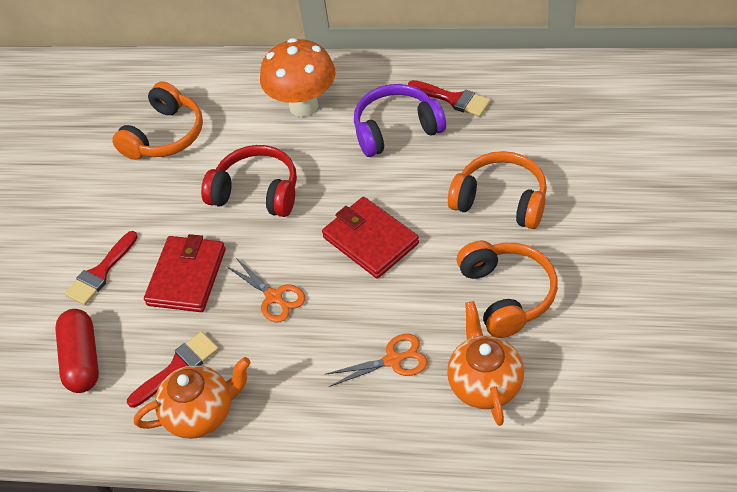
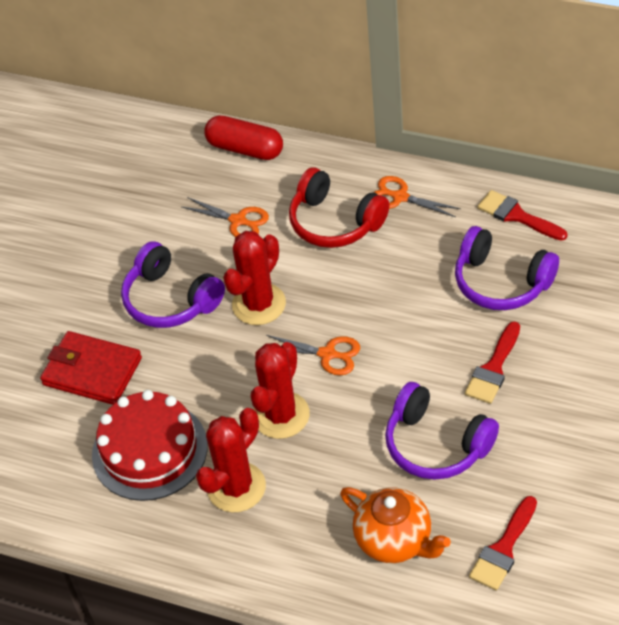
orange headphones: 3 -> 0
orange mushroom: 1 -> 0
orange scissors: 2 -> 3
orange teapot: 2 -> 1
purple headphones: 1 -> 3
red cactus: 0 -> 3
red cake: 0 -> 1
red wallet: 2 -> 1

